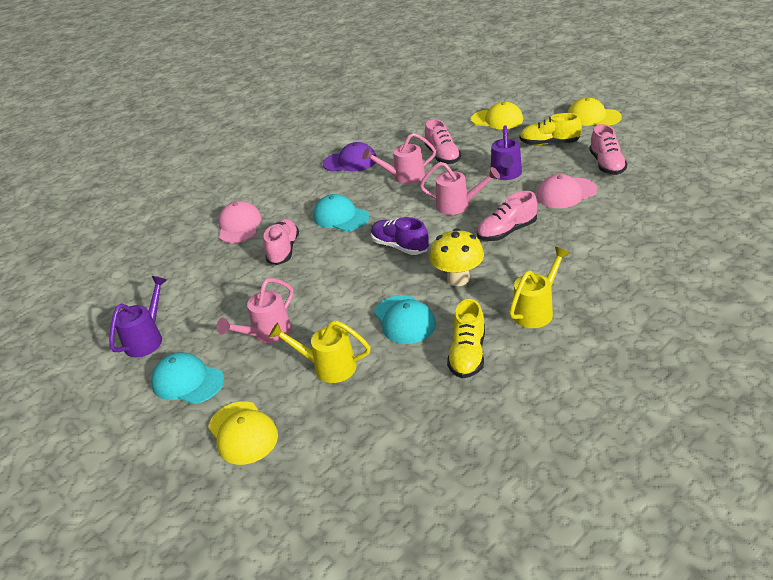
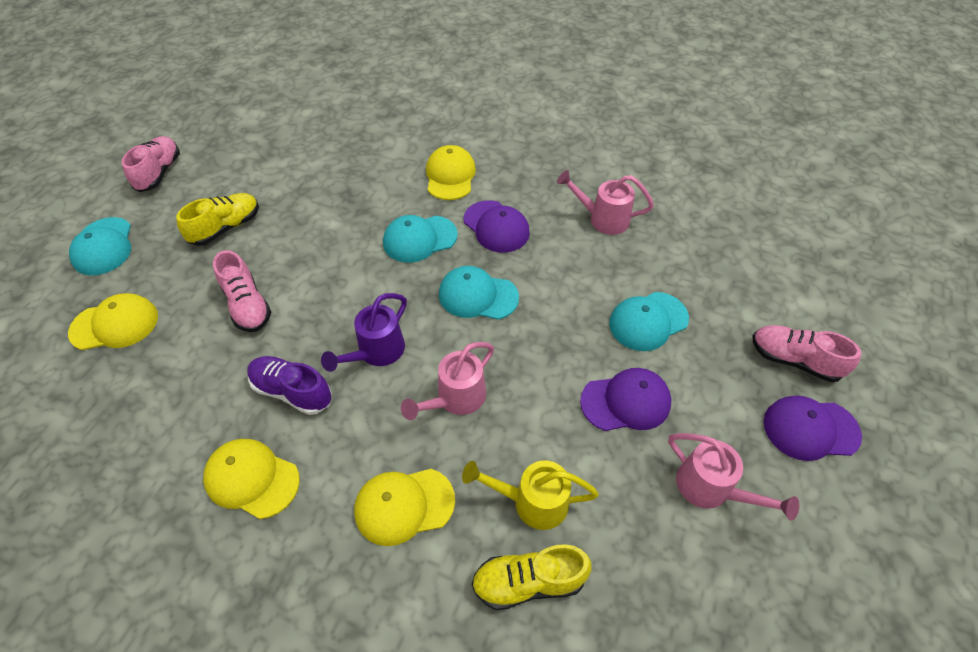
pink cap: 2 -> 0
pink shoe: 4 -> 3
purple cap: 1 -> 3
purple watering can: 2 -> 1
turquoise cap: 3 -> 4
yellow cap: 3 -> 4
yellow mushroom: 1 -> 0
yellow watering can: 2 -> 1

